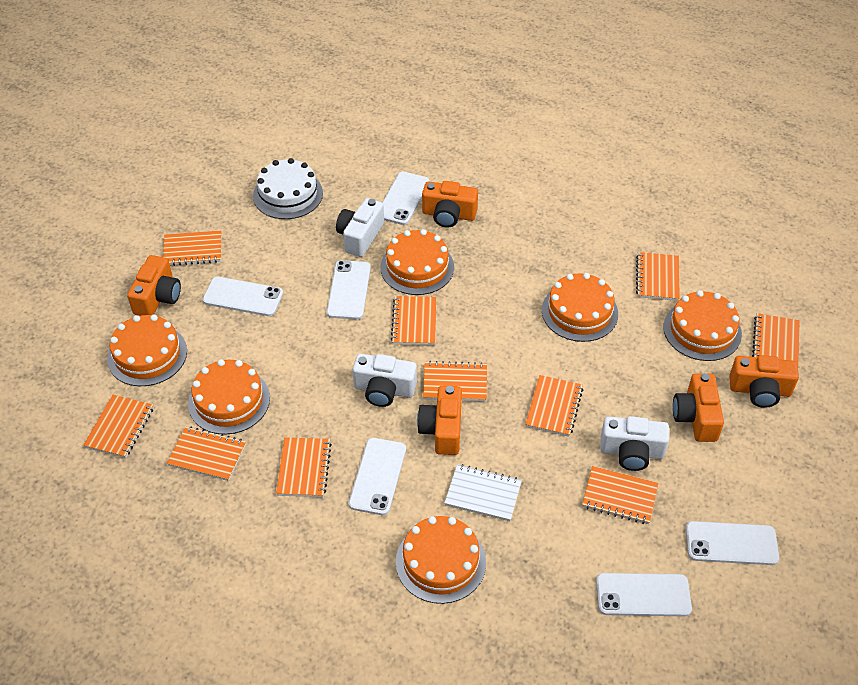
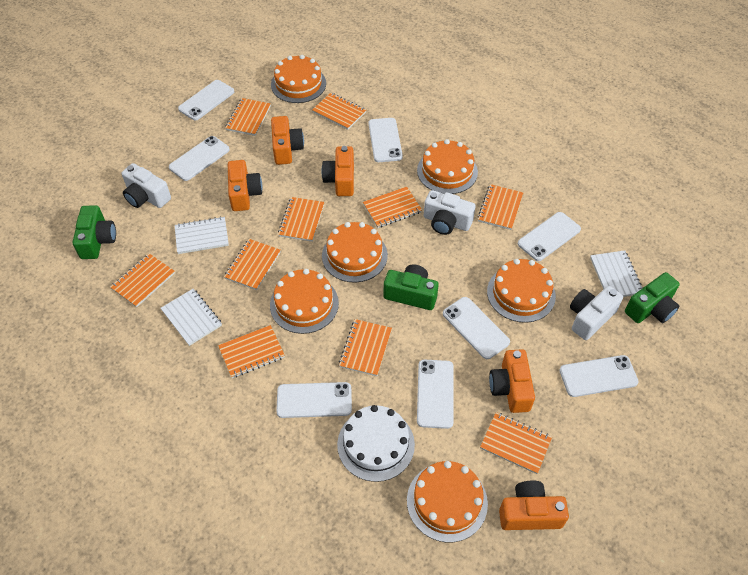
green camera: 0 -> 3
white notebook: 1 -> 3
white phone: 6 -> 8

